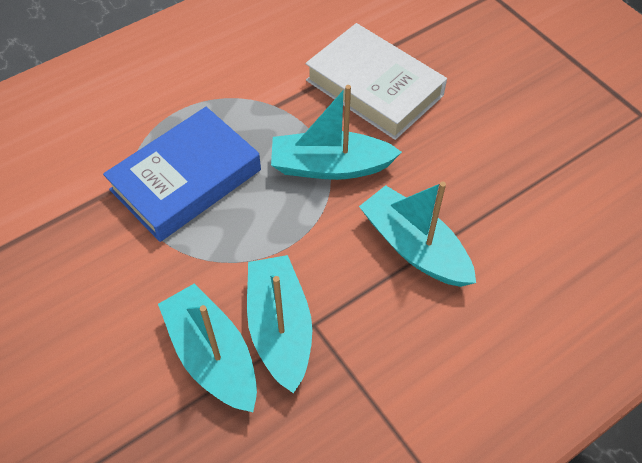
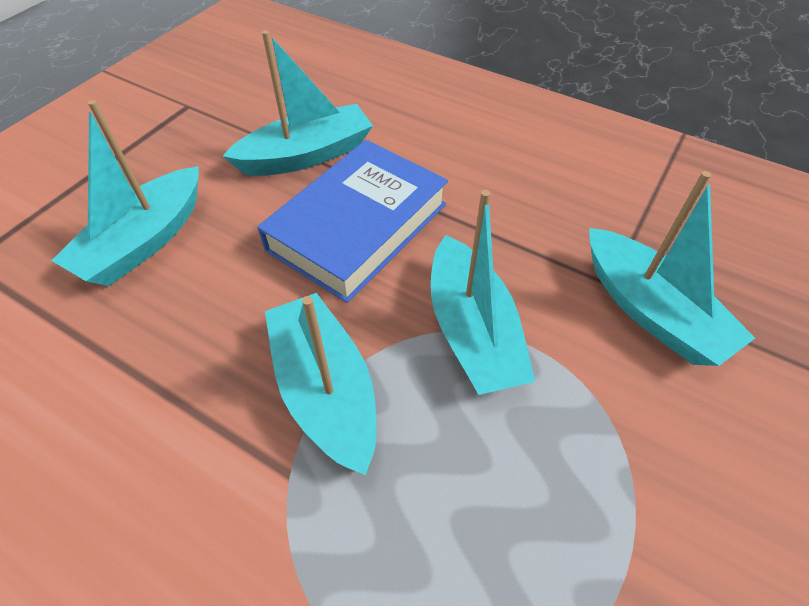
turquoise boat: 4 -> 5
white book: 1 -> 0

